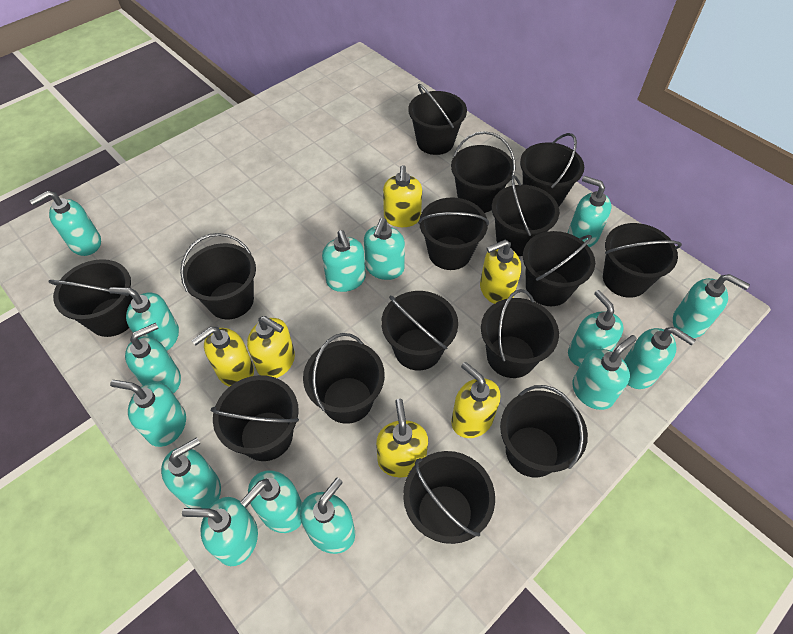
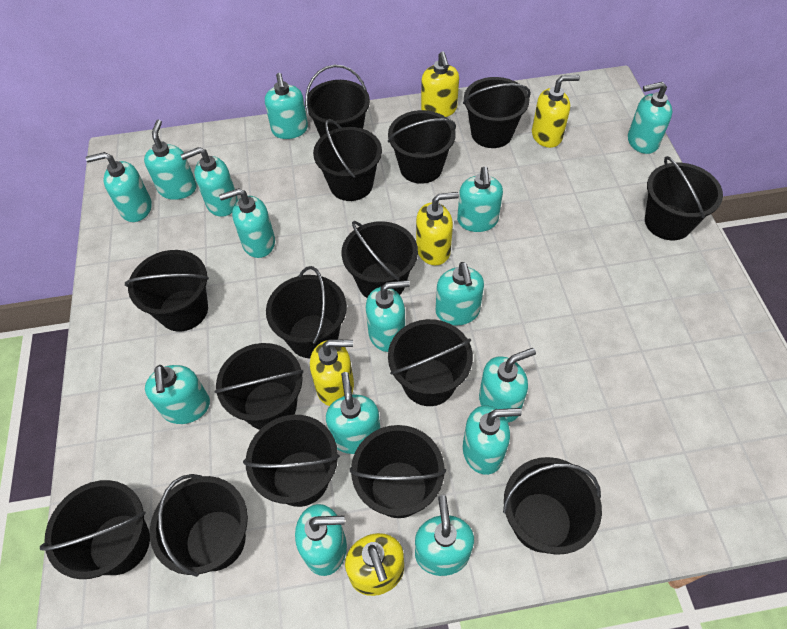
yellow soap dispenser: 6 -> 5

